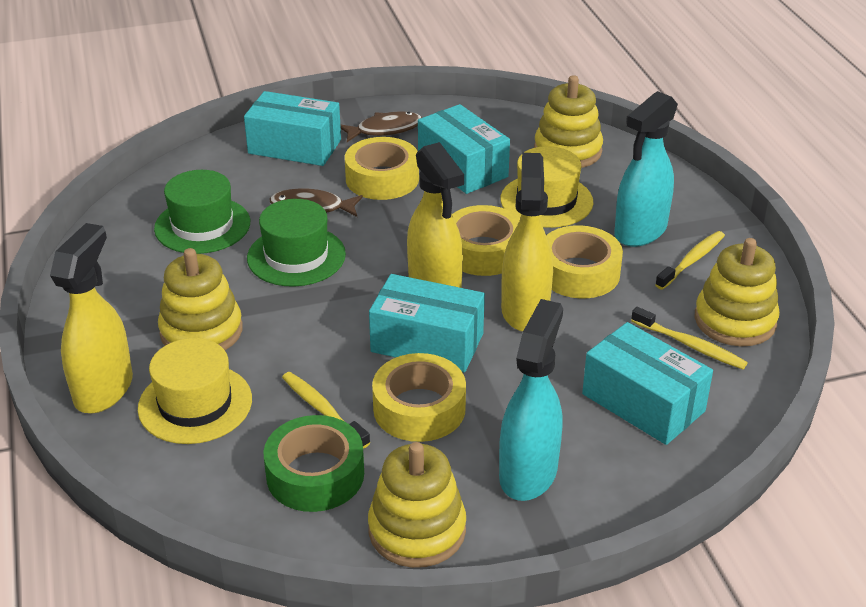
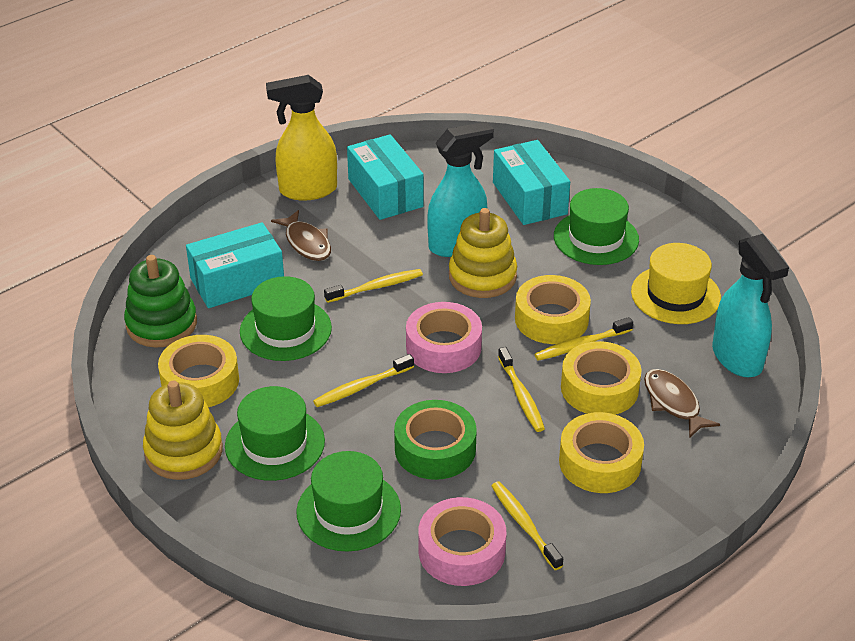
green hat: 2 -> 4
green stacking toy: 0 -> 1
pink tape: 0 -> 2
turquoise box: 4 -> 3
yellow hat: 2 -> 1
yellow spray bottle: 3 -> 1
yellow stacking toy: 4 -> 2
yellow toothbrush: 3 -> 5

